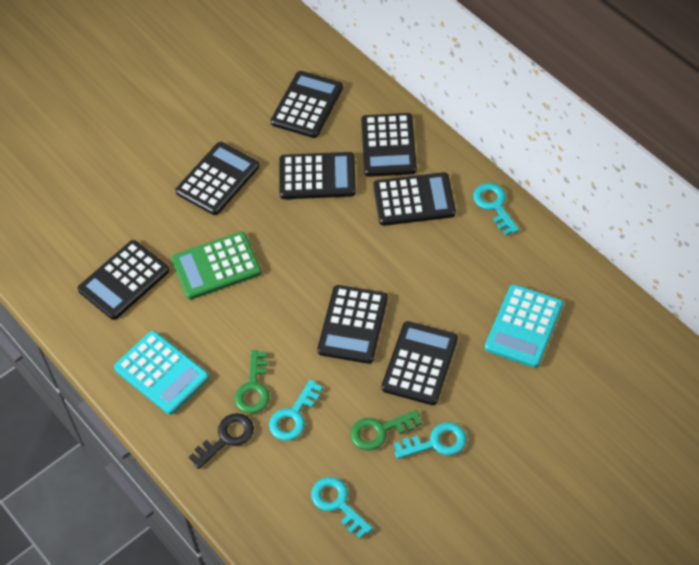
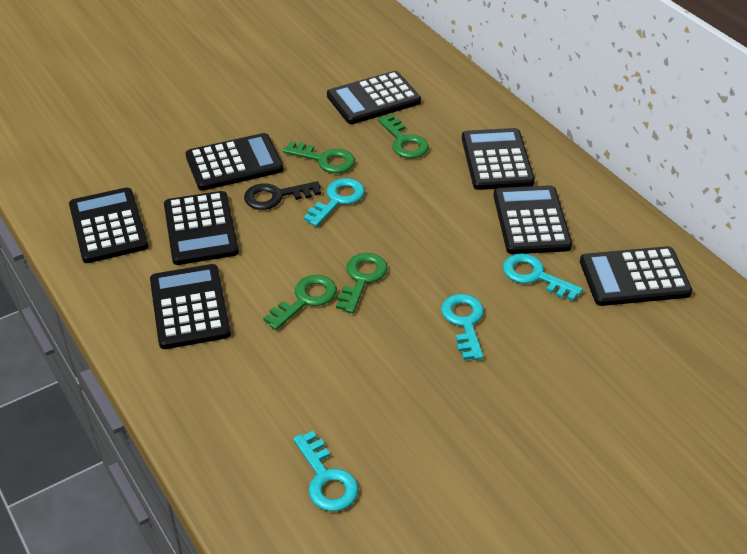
green calculator: 1 -> 0
green key: 2 -> 4
turquoise calculator: 2 -> 0

